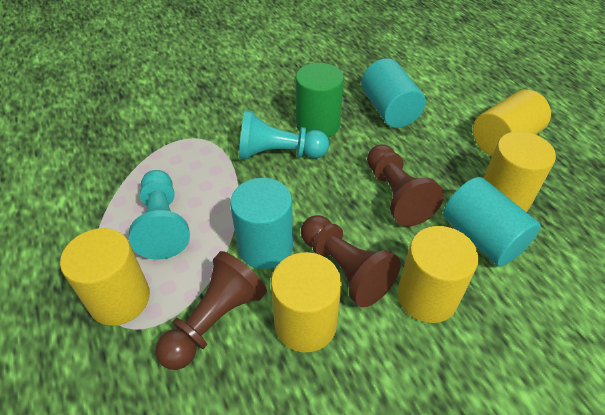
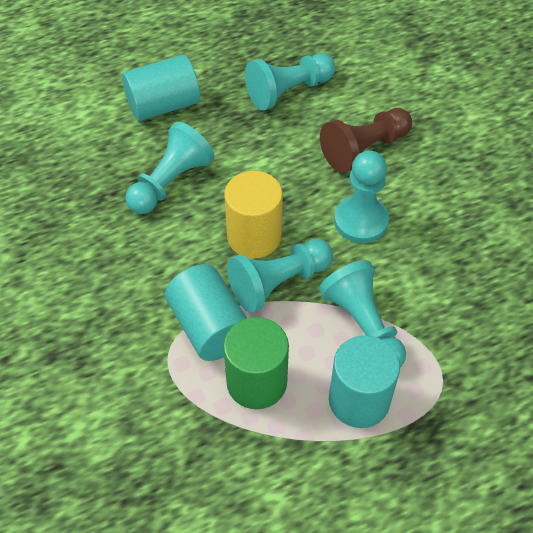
brown pawn: 3 -> 1
turquoise pawn: 2 -> 5
yellow cylinder: 5 -> 1

